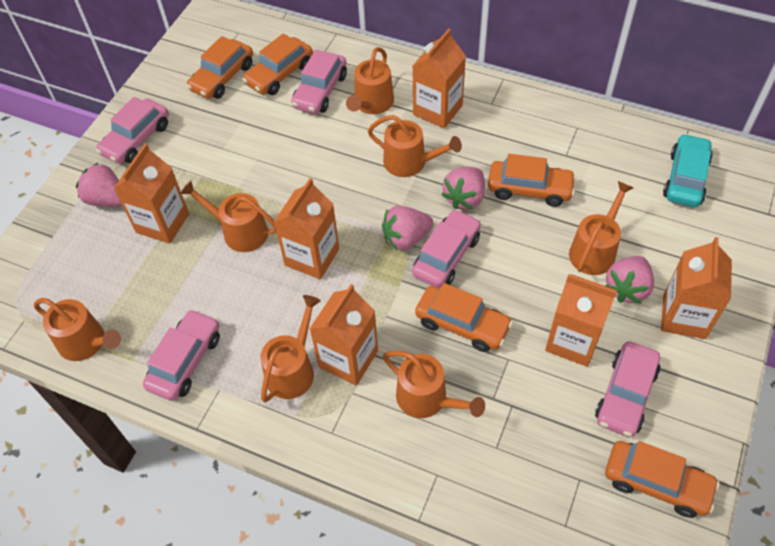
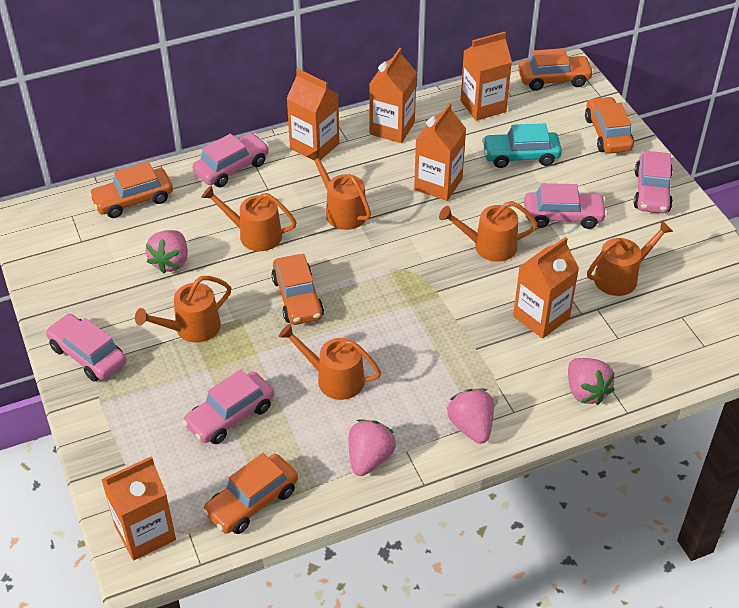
orange watering can: 7 -> 6

